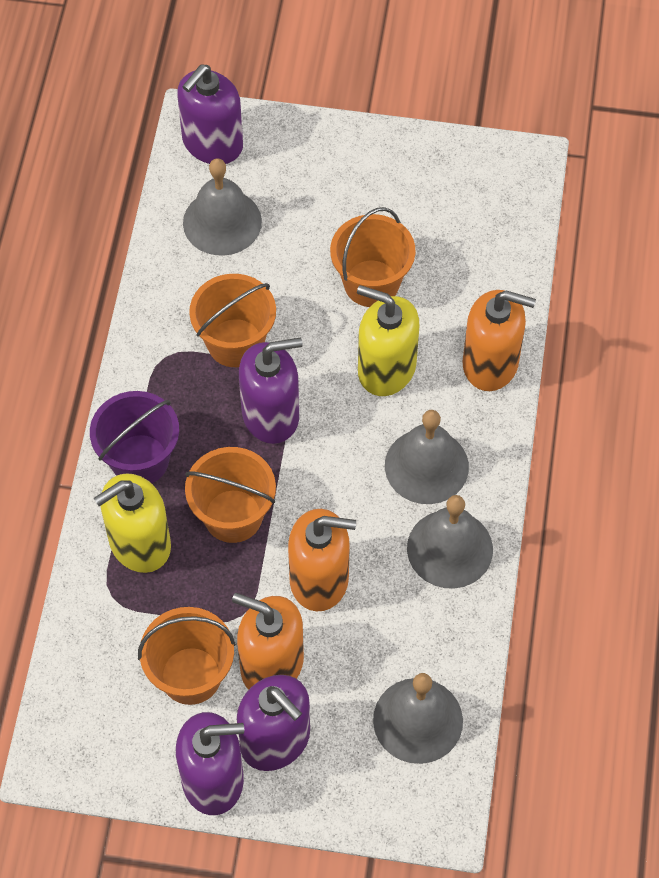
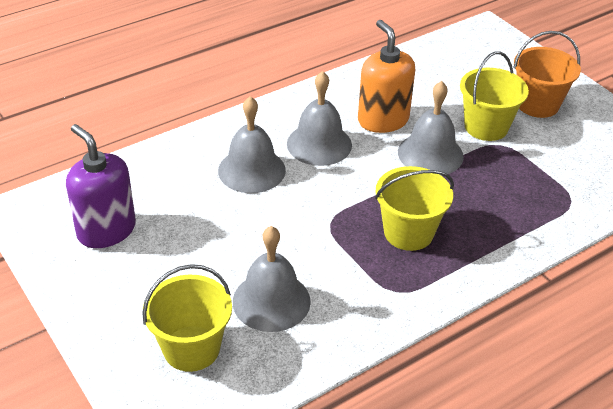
orange bucket: 4 -> 1
orange soap dispenser: 3 -> 1
purple bucket: 1 -> 0
purple soap dispenser: 4 -> 1
yellow bucket: 0 -> 3
yellow soap dispenser: 2 -> 0

